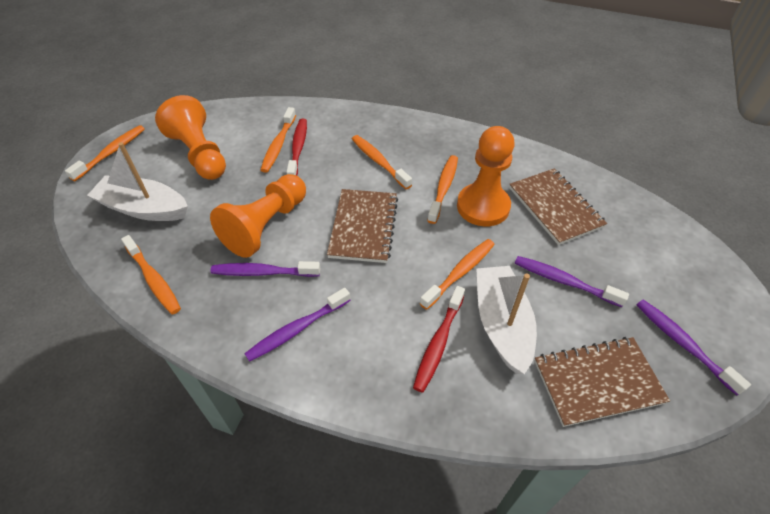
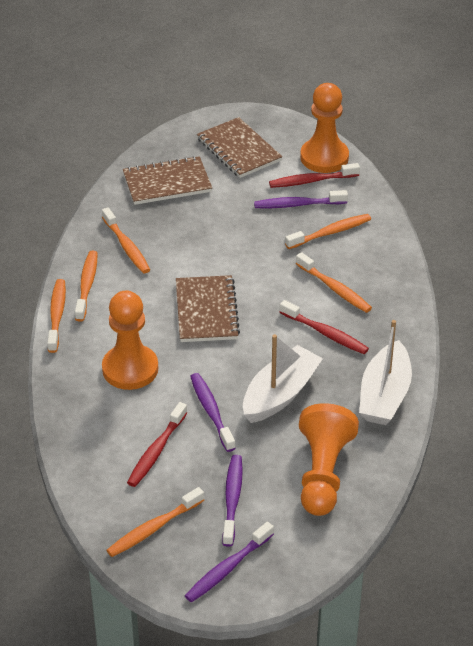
red toothbrush: 2 -> 3

